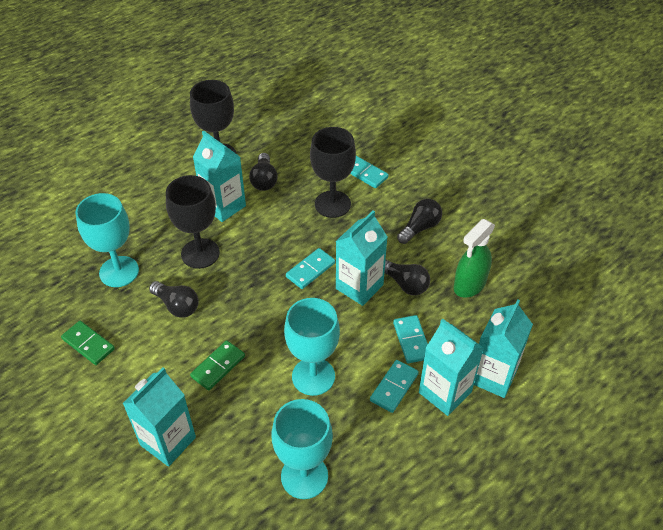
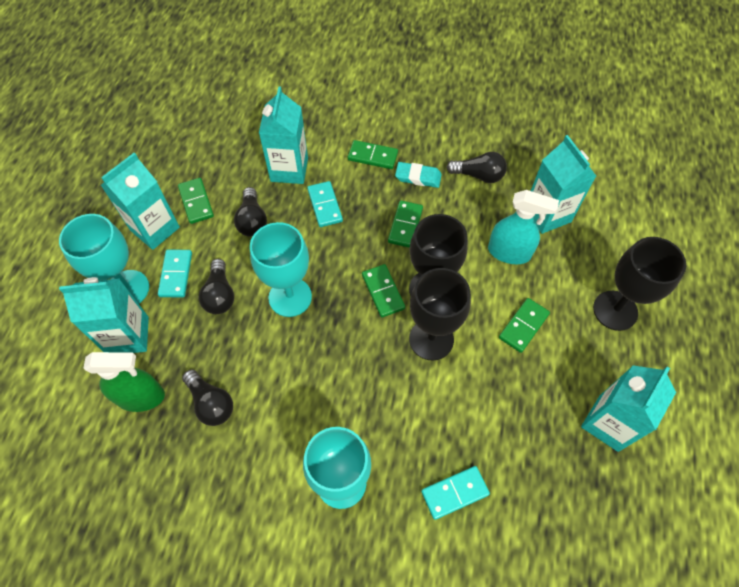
green domino: 2 -> 5
turquoise domino: 4 -> 3
turquoise eraser: 0 -> 1
turquoise spray bottle: 0 -> 1

